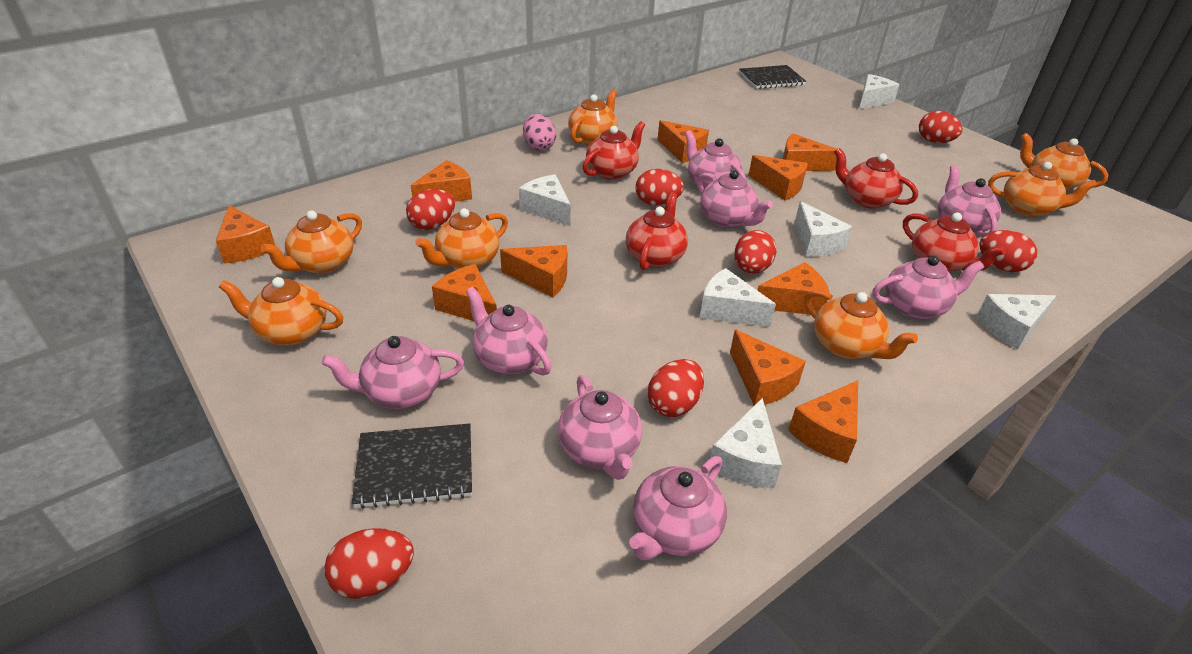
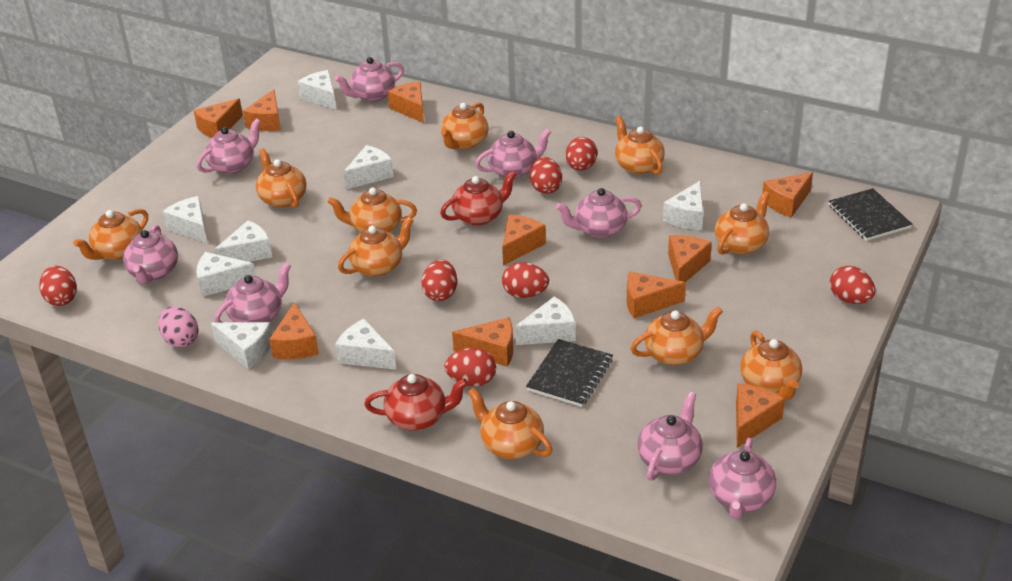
orange teapot: 7 -> 10
red teapot: 4 -> 2
white cheese: 6 -> 9

